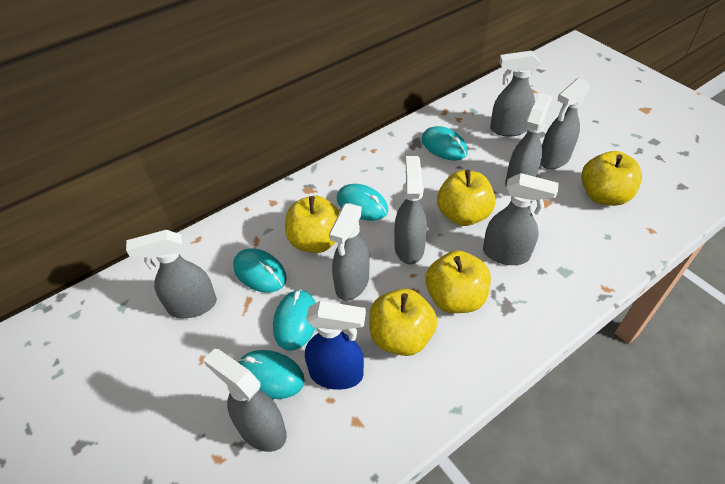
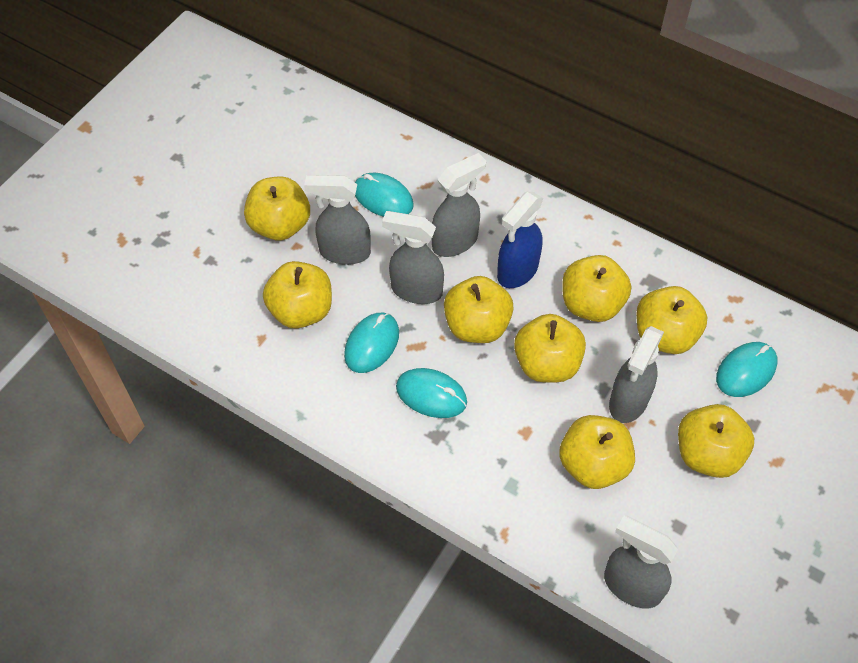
grey spray bottle: 8 -> 5
turquoise mouse: 5 -> 4
yellow apple: 5 -> 8

